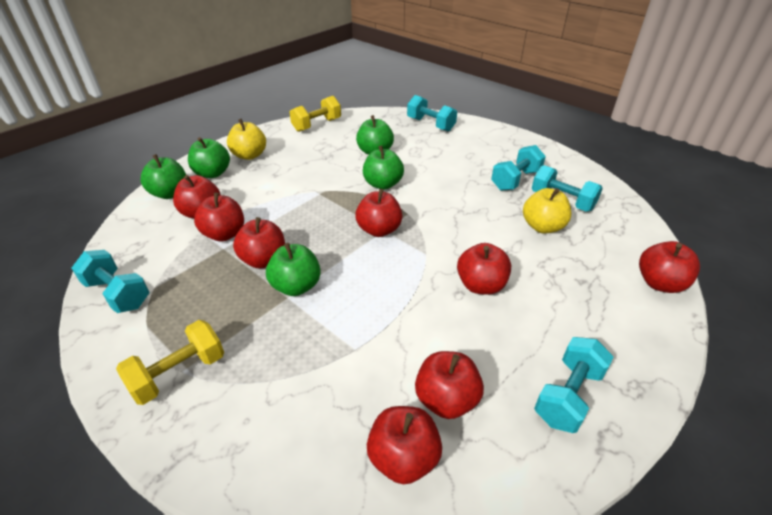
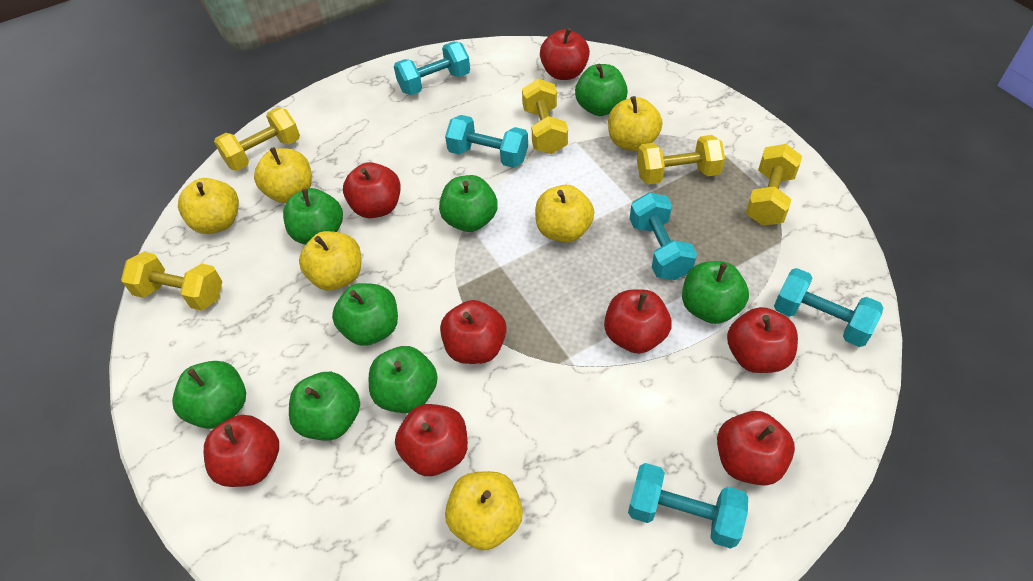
green apple: 5 -> 8
yellow apple: 2 -> 6
yellow dumbbell: 2 -> 5

